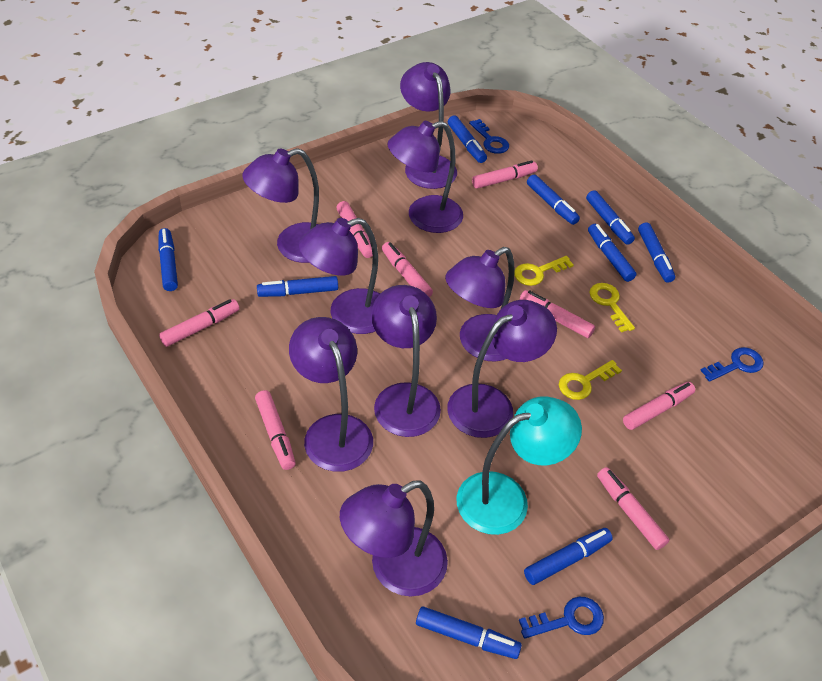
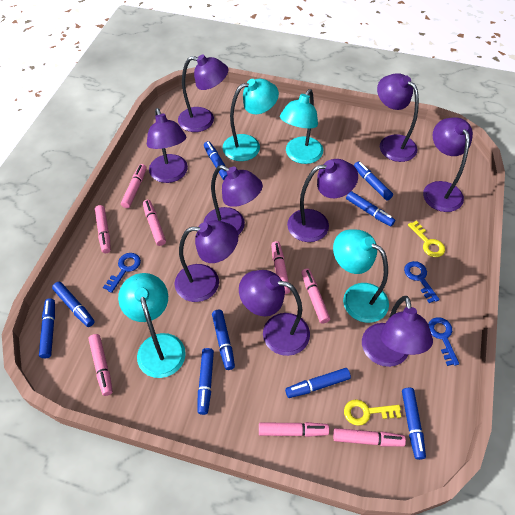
turquoise lamp: 1 -> 4
yellow key: 3 -> 2

